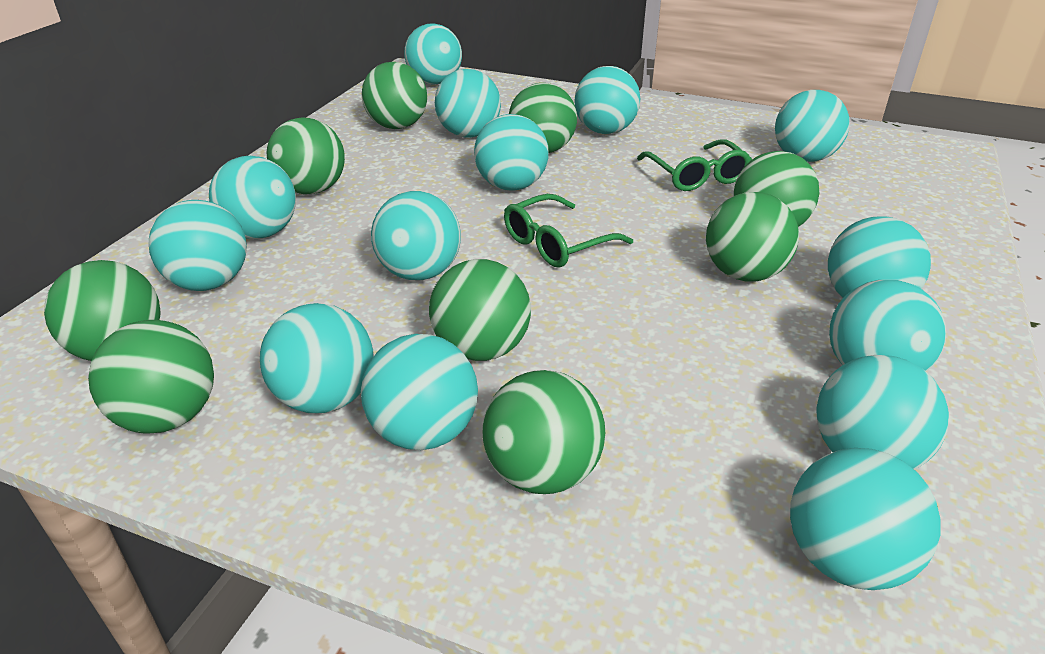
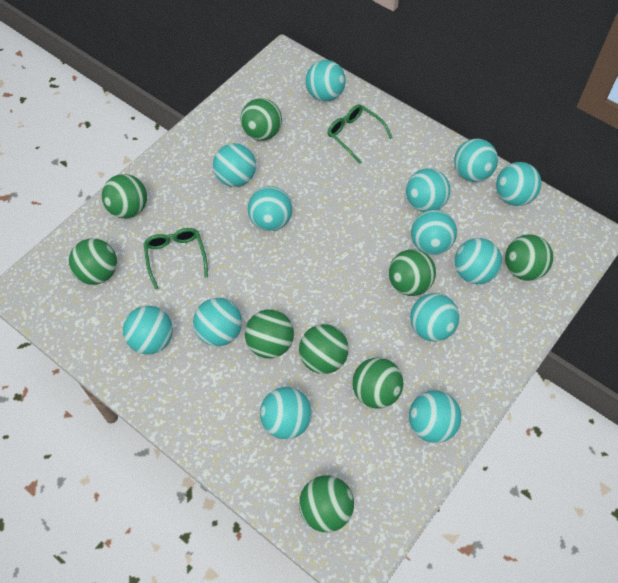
turquoise ball: 14 -> 13

